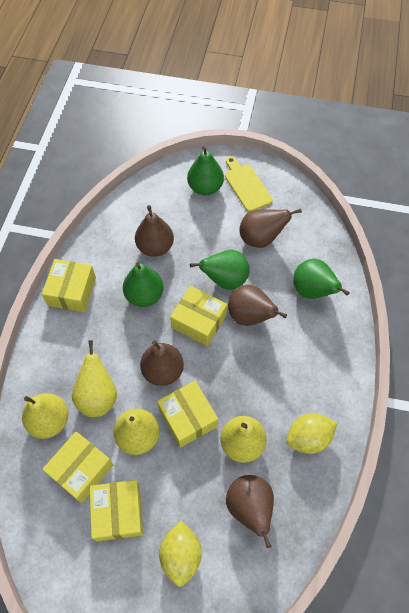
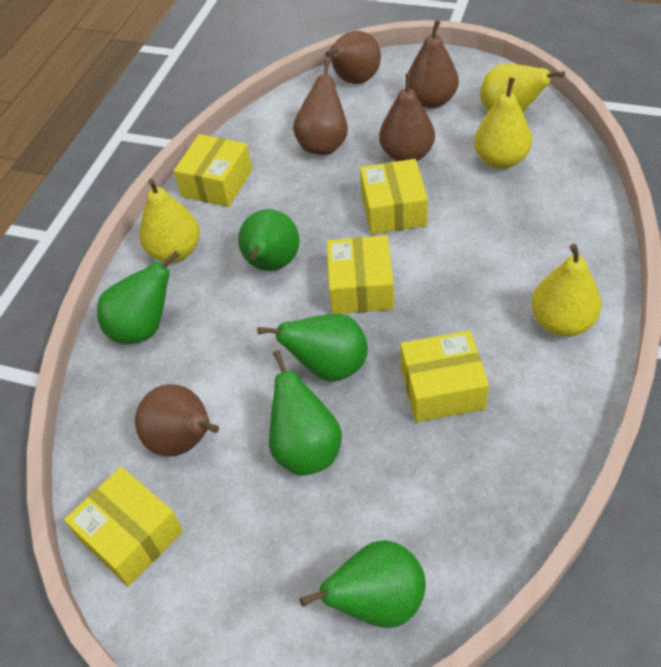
green pear: 4 -> 5
yellow cutting board: 1 -> 0
yellow lemon: 2 -> 0

